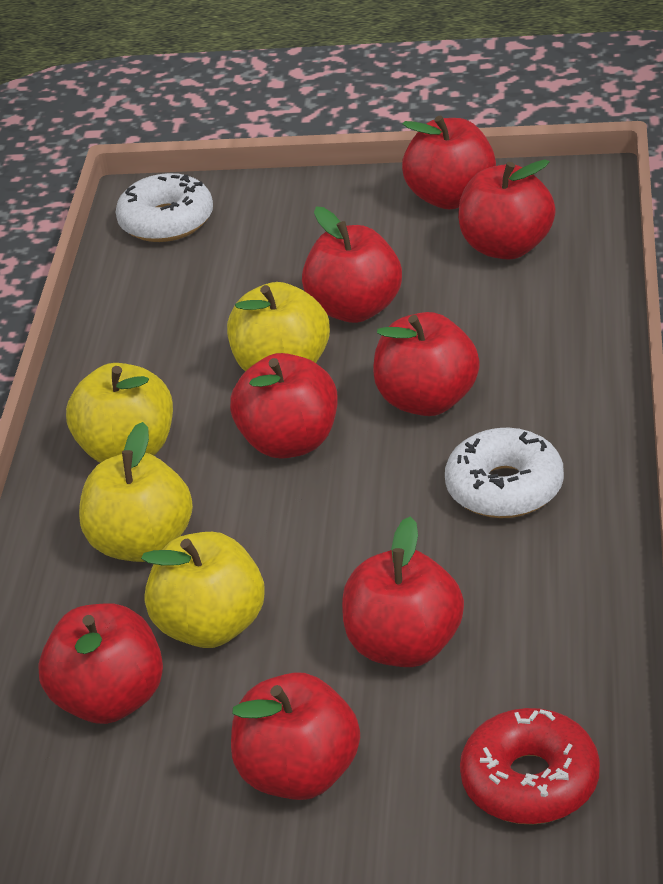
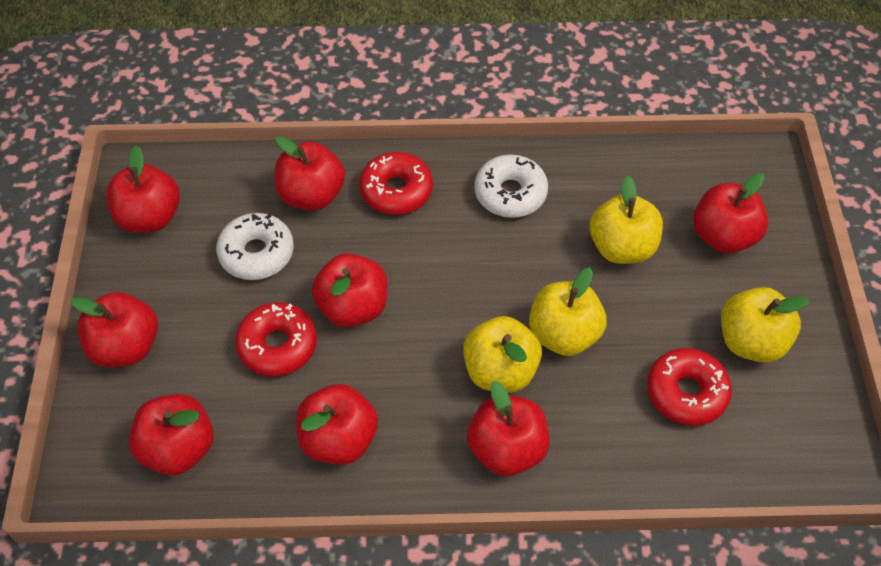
red donut: 1 -> 3

